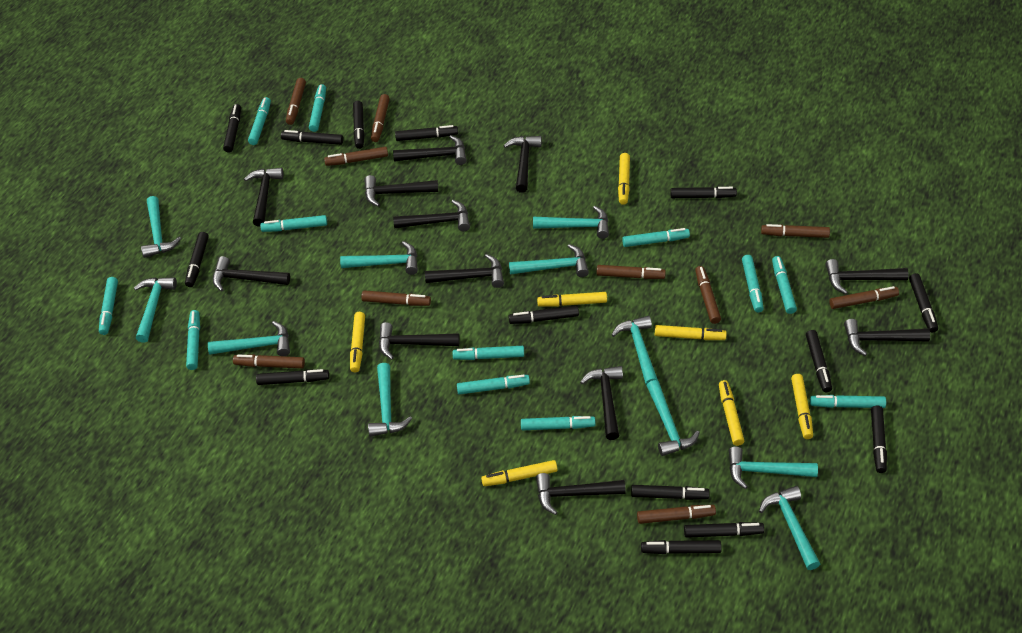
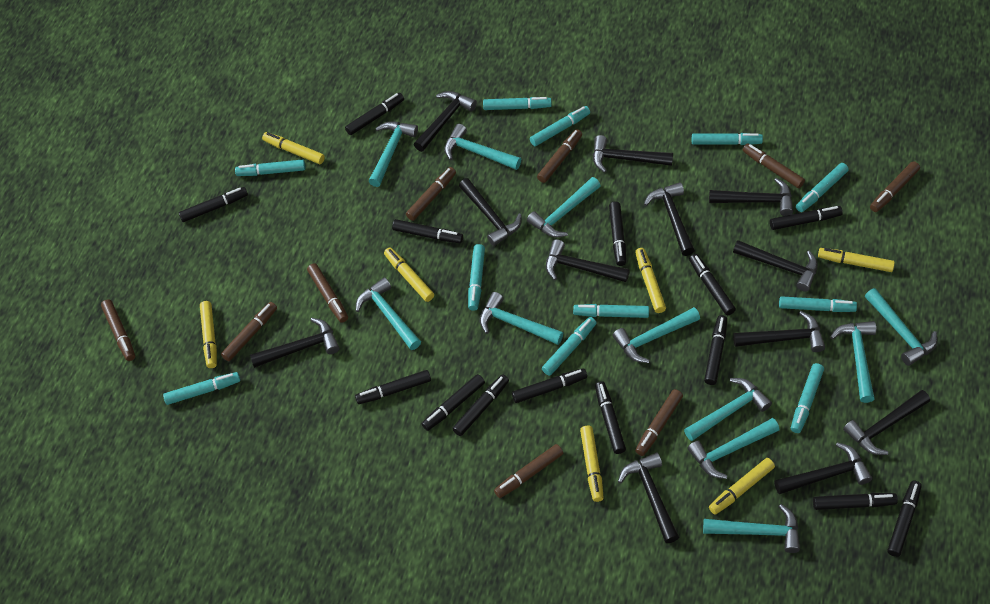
brown marker: 10 -> 9
turquoise marker: 12 -> 11

